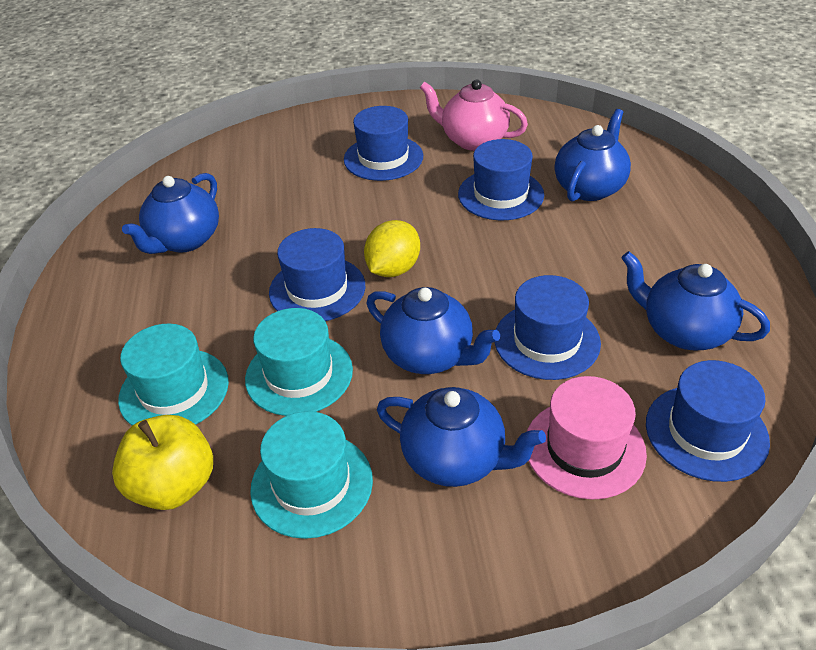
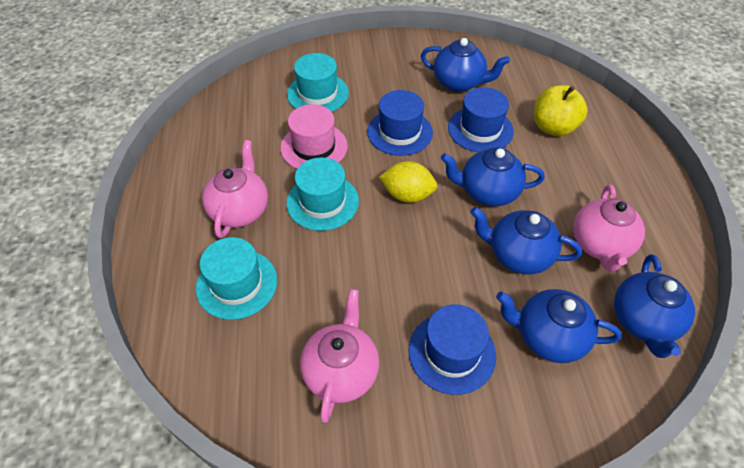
blue hat: 5 -> 3
pink teapot: 1 -> 3

